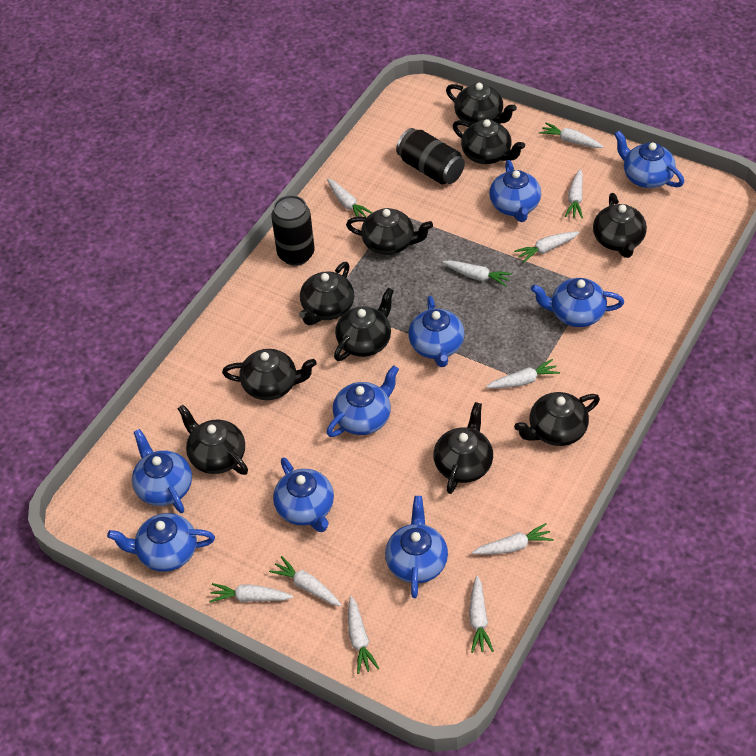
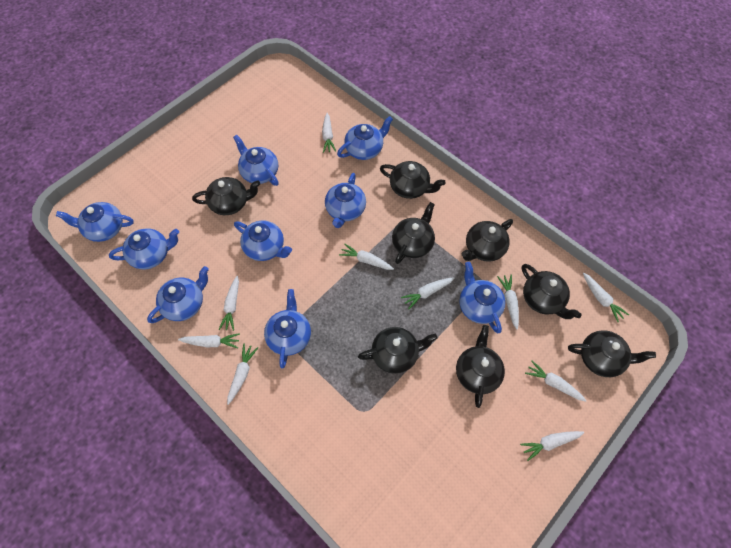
black can: 2 -> 0
black teapot: 10 -> 8
white carrot: 11 -> 10

